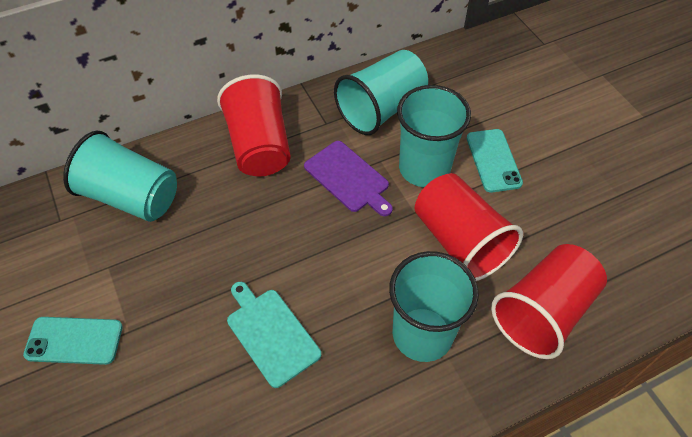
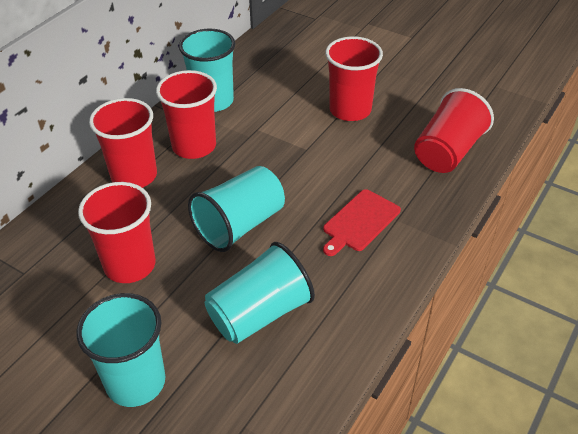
purple cutting board: 1 -> 0
red cup: 3 -> 5
red cutting board: 0 -> 1
turquoise cutting board: 1 -> 0
turquoise phone: 2 -> 0

